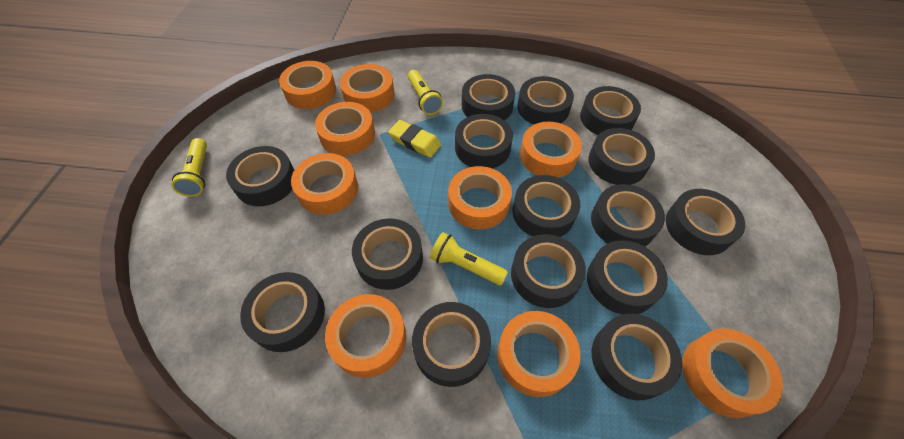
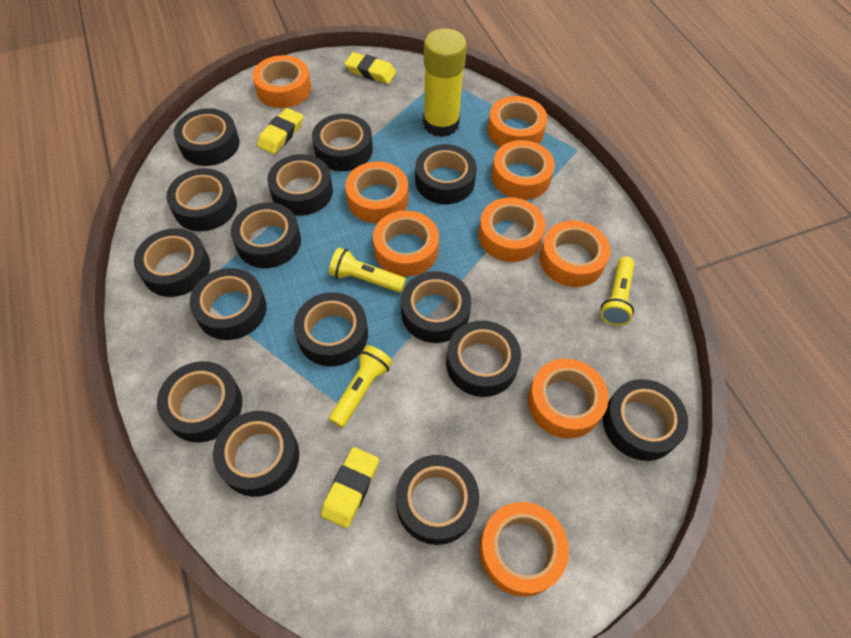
yellow eraser: 1 -> 3
yellow glue stick: 0 -> 1

